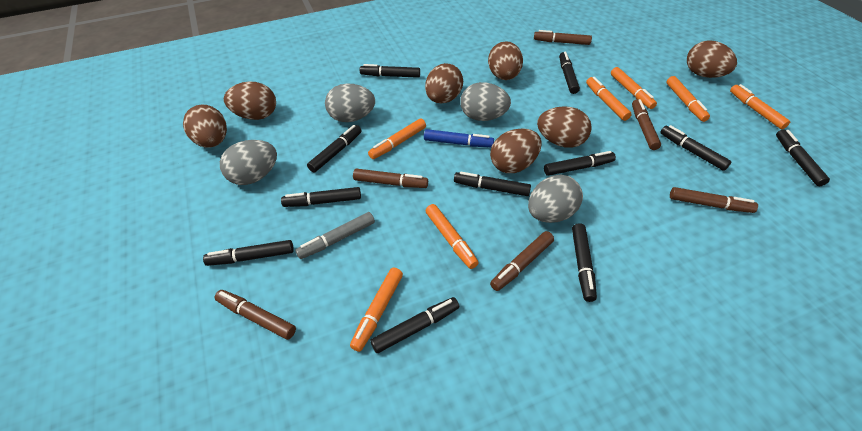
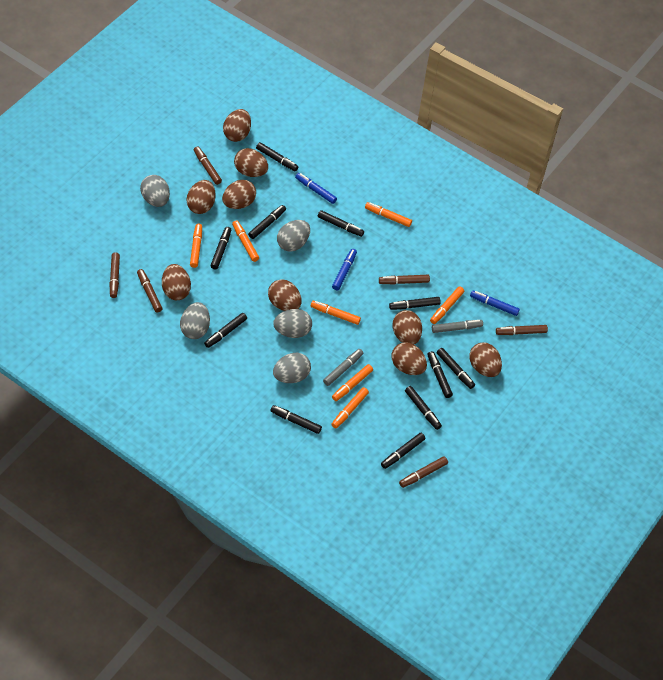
blue marker: 1 -> 3
brown egg: 7 -> 9
grey egg: 4 -> 5
grey marker: 1 -> 2

